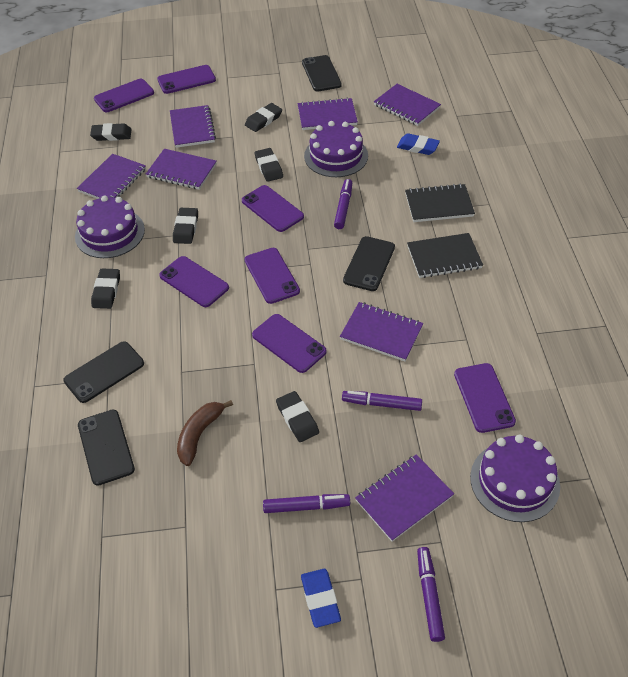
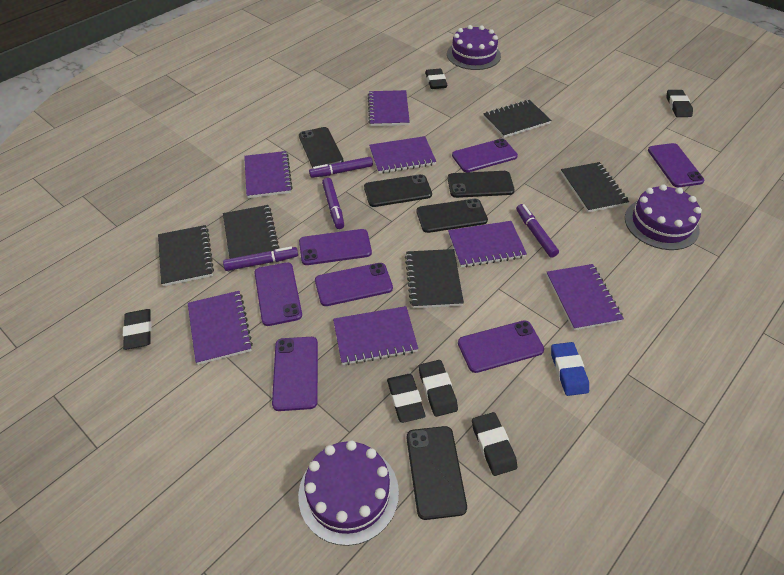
black notebook: 2 -> 5
black phone: 4 -> 5
blue eraser: 2 -> 1
brown banana: 1 -> 0

